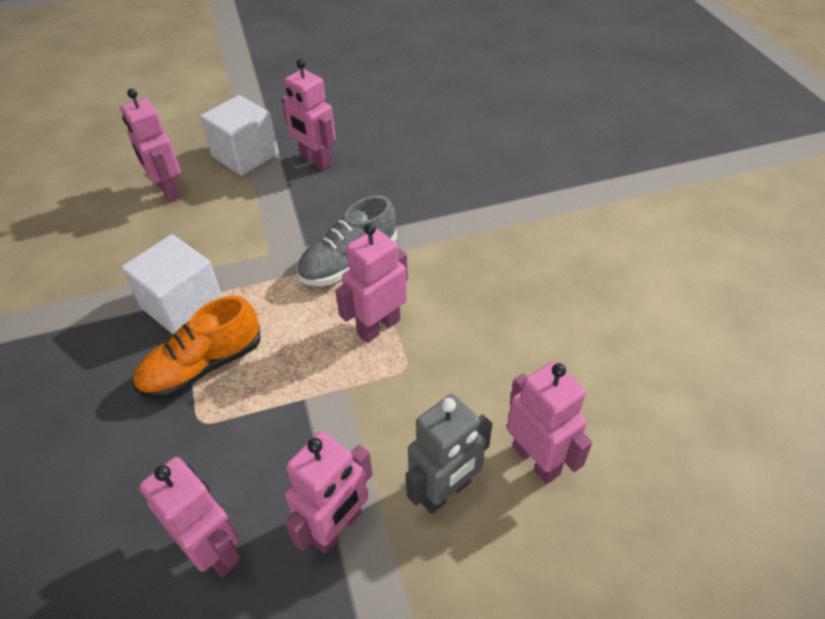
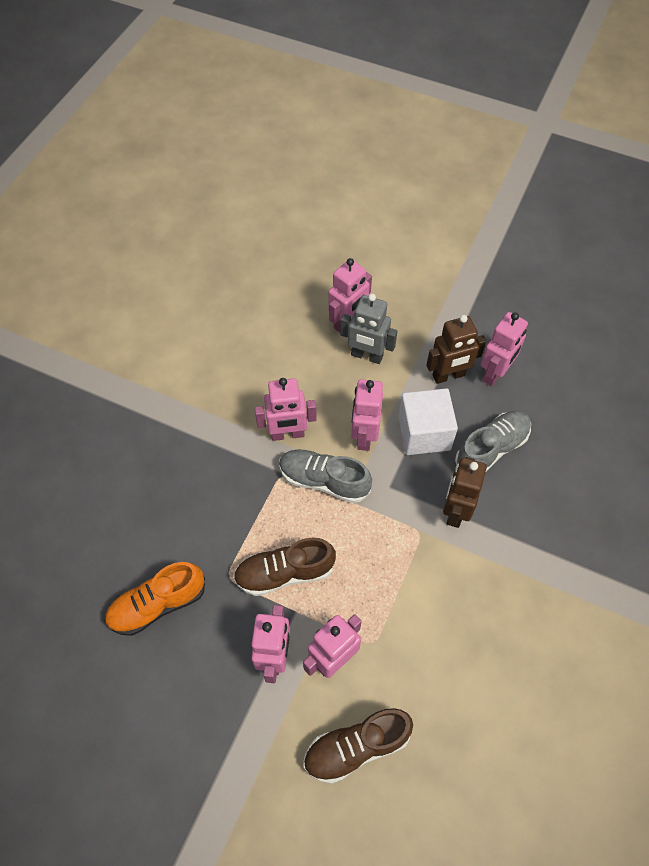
brown robot: 0 -> 2
brown shoe: 0 -> 2
grey shoe: 1 -> 2
white cube: 2 -> 1

